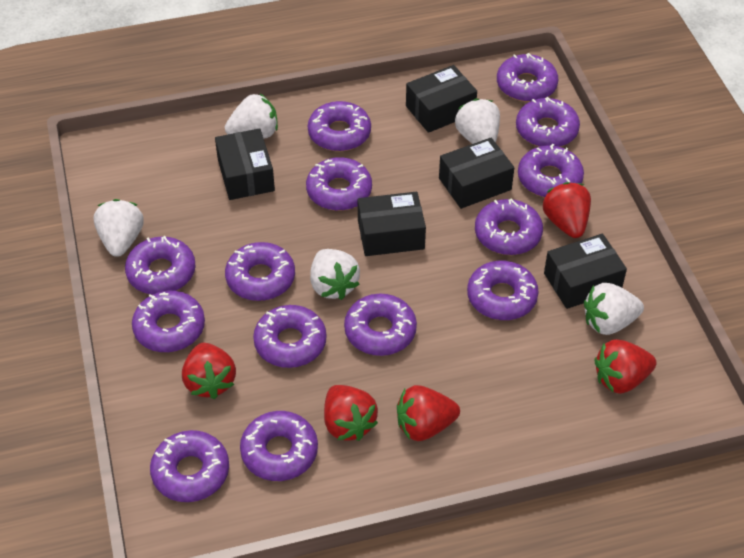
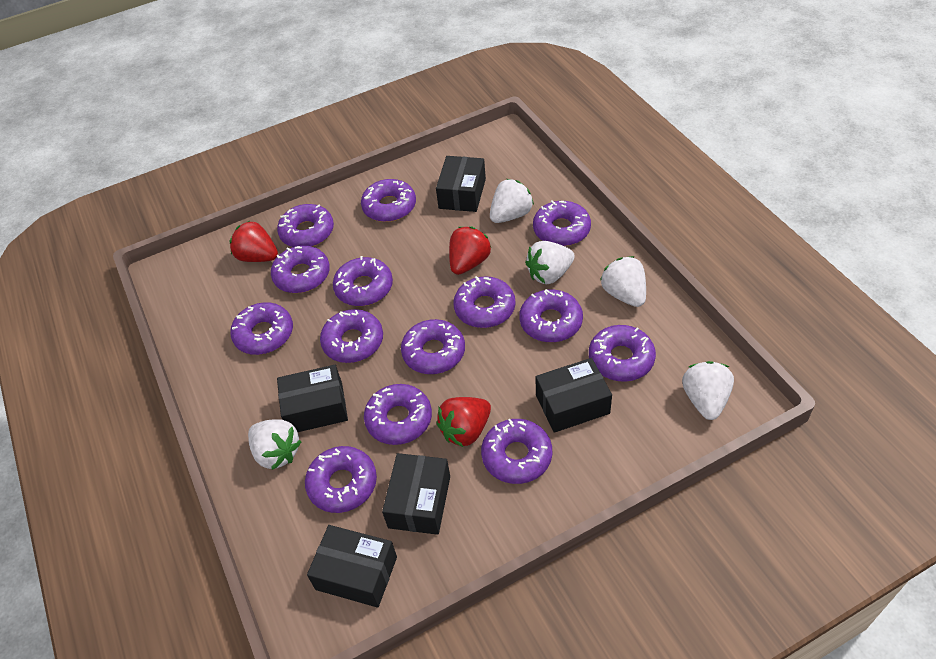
red strawberry: 5 -> 3

